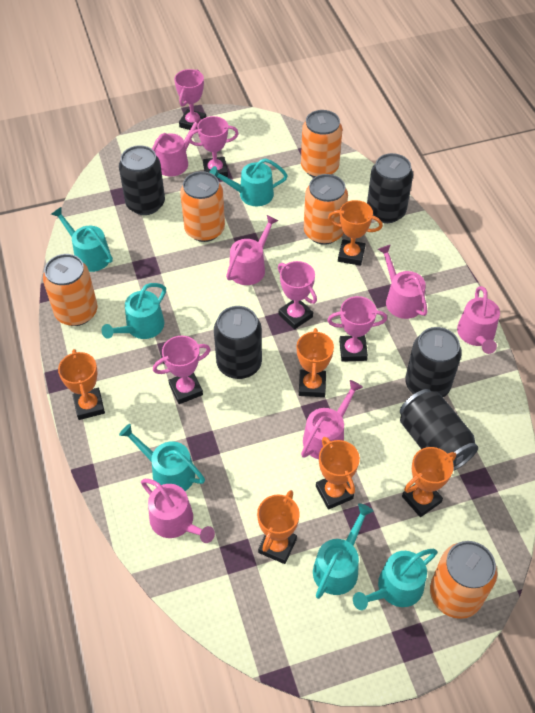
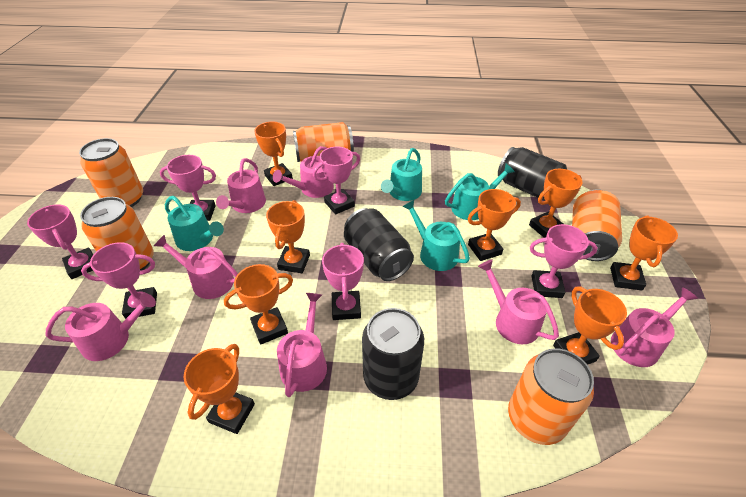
black can: 5 -> 3
orange trophy: 6 -> 8
pink trophy: 5 -> 6
pink watering can: 6 -> 7
turquoise watering can: 6 -> 4

